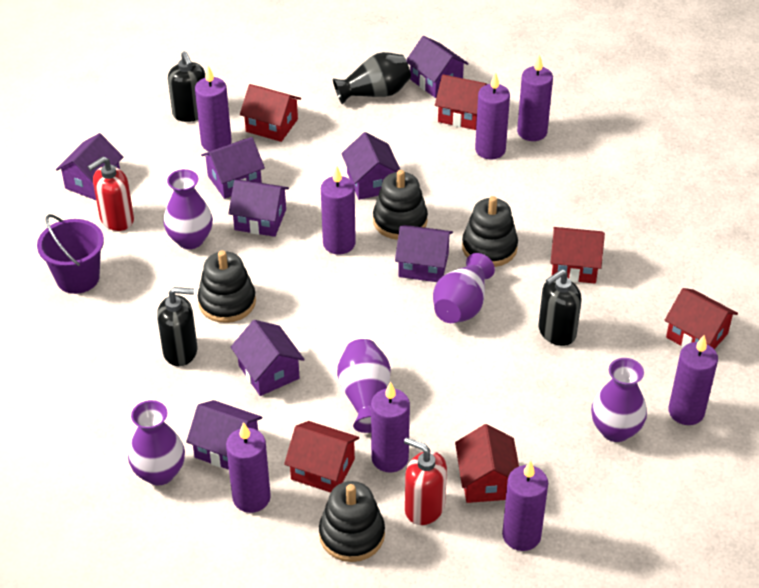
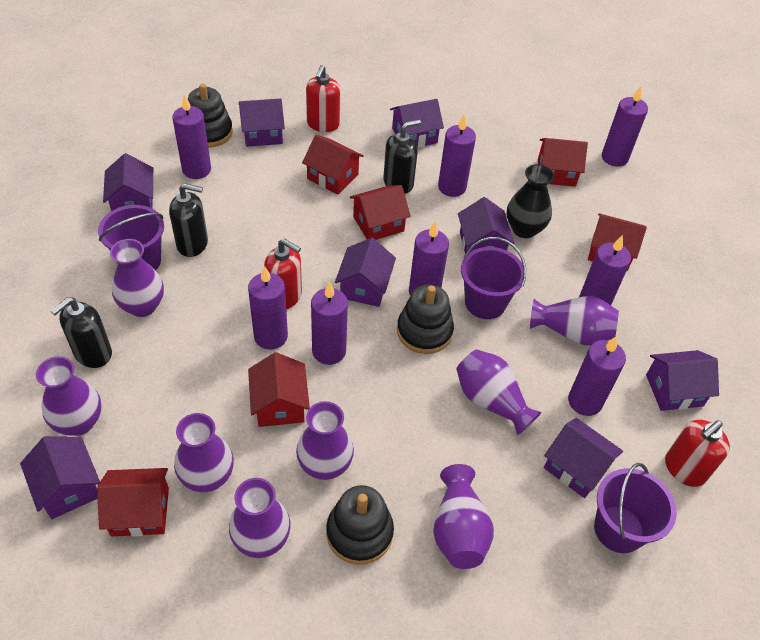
black stacking toy: 4 -> 3
purple bucket: 1 -> 3
purple vase: 5 -> 8
red soap dispenser: 2 -> 3

